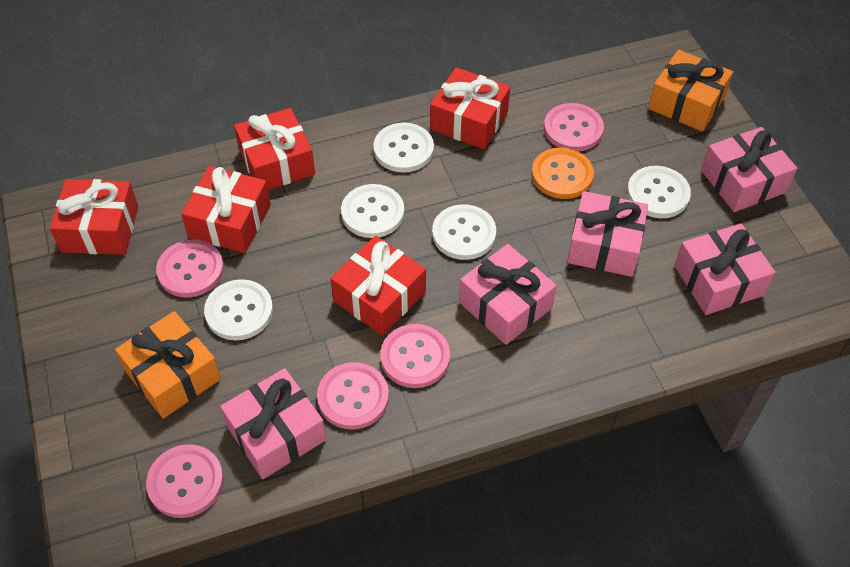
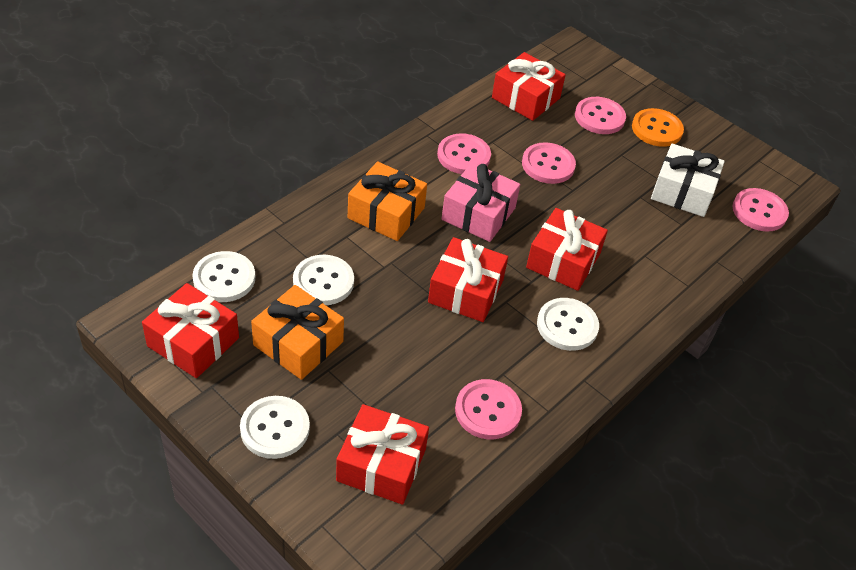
pink gift: 5 -> 1
white button: 5 -> 4
white gift: 0 -> 1

